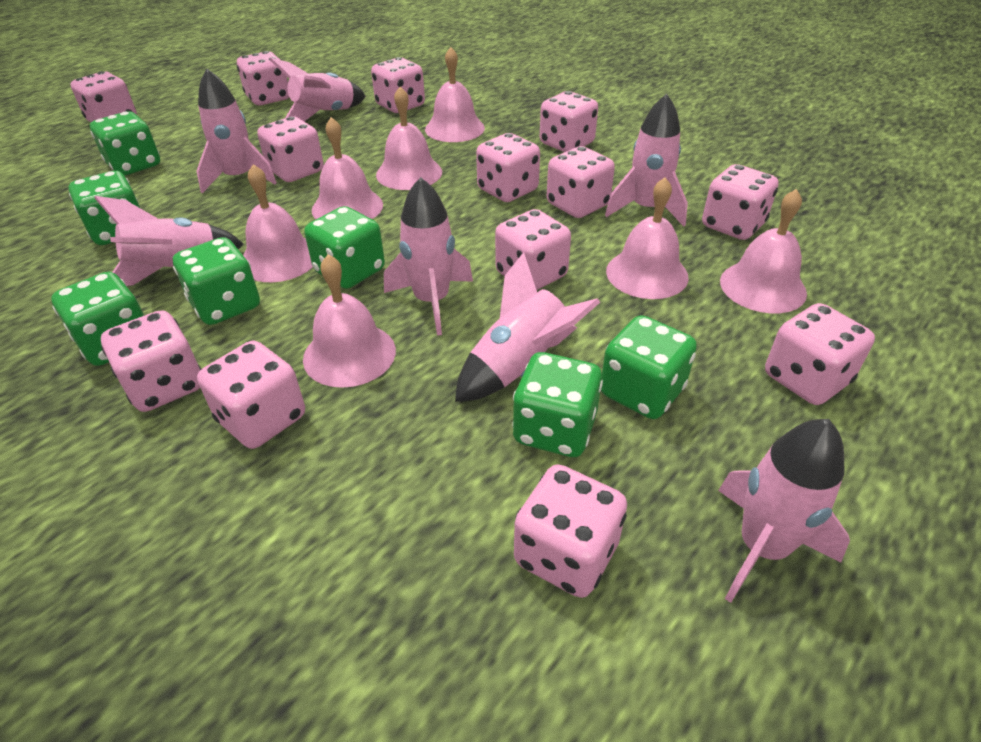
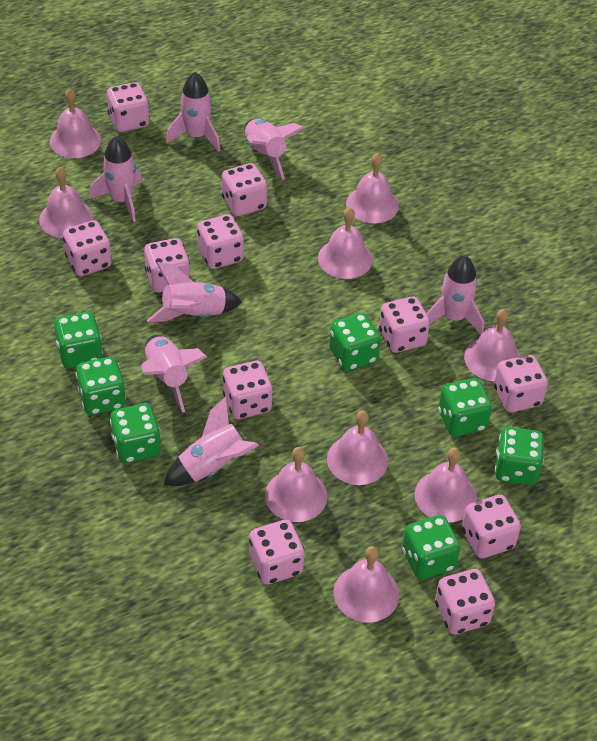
pink bell: 7 -> 9
pink dice: 13 -> 11

